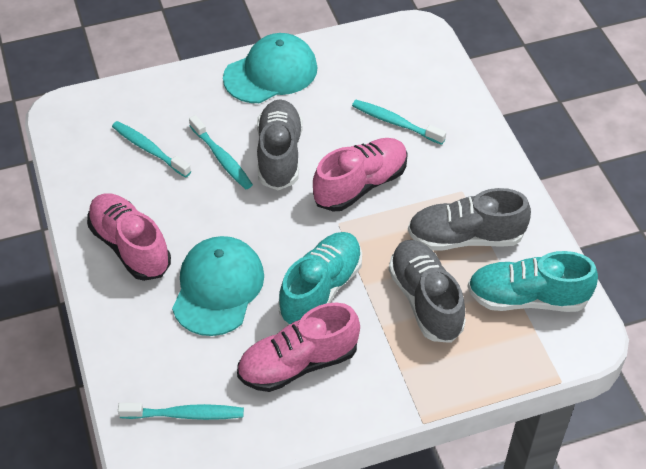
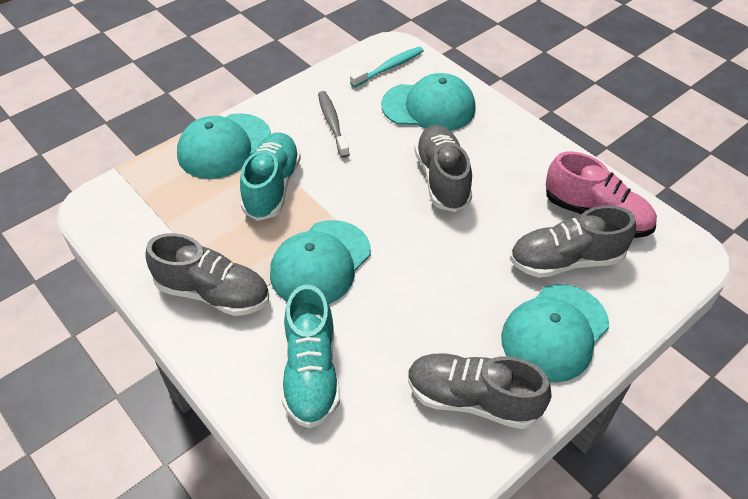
grey shoe: 3 -> 4
grey toothbrush: 0 -> 1
pink shoe: 3 -> 1
turquoise cap: 2 -> 4
turquoise toothbrush: 4 -> 1

